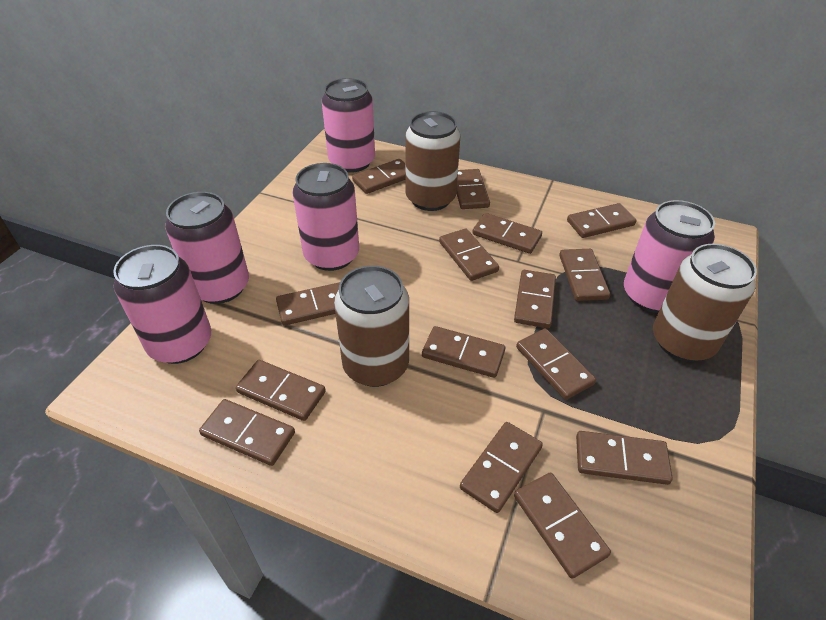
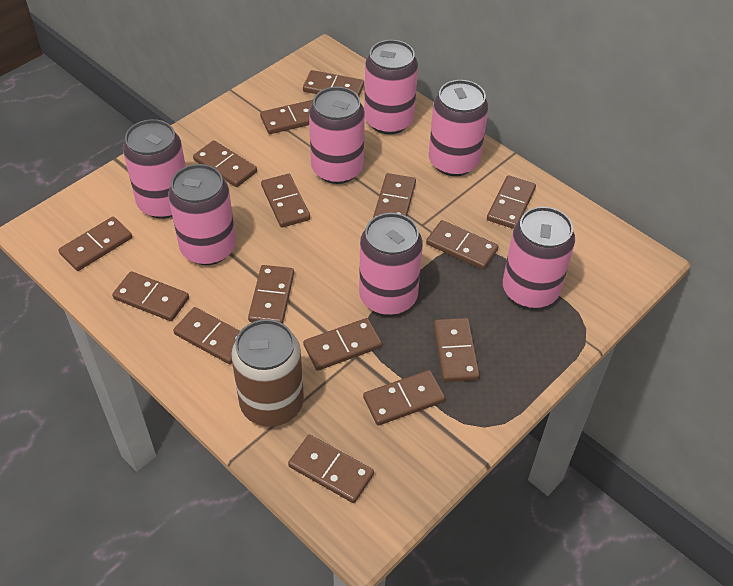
brown can: 3 -> 1
pink can: 5 -> 7

